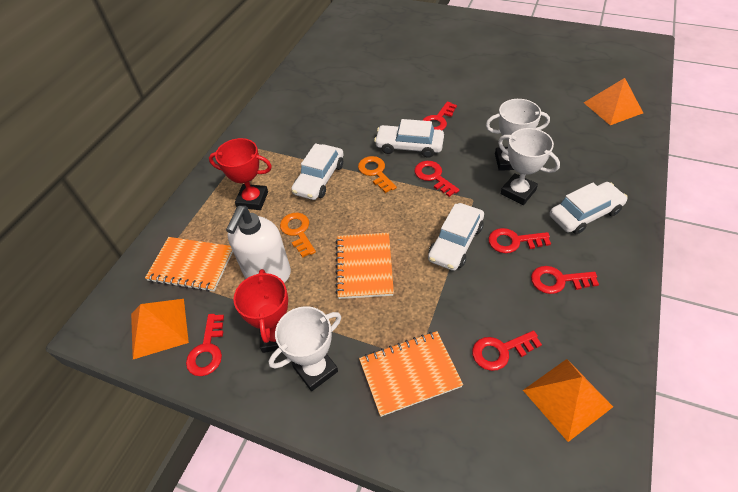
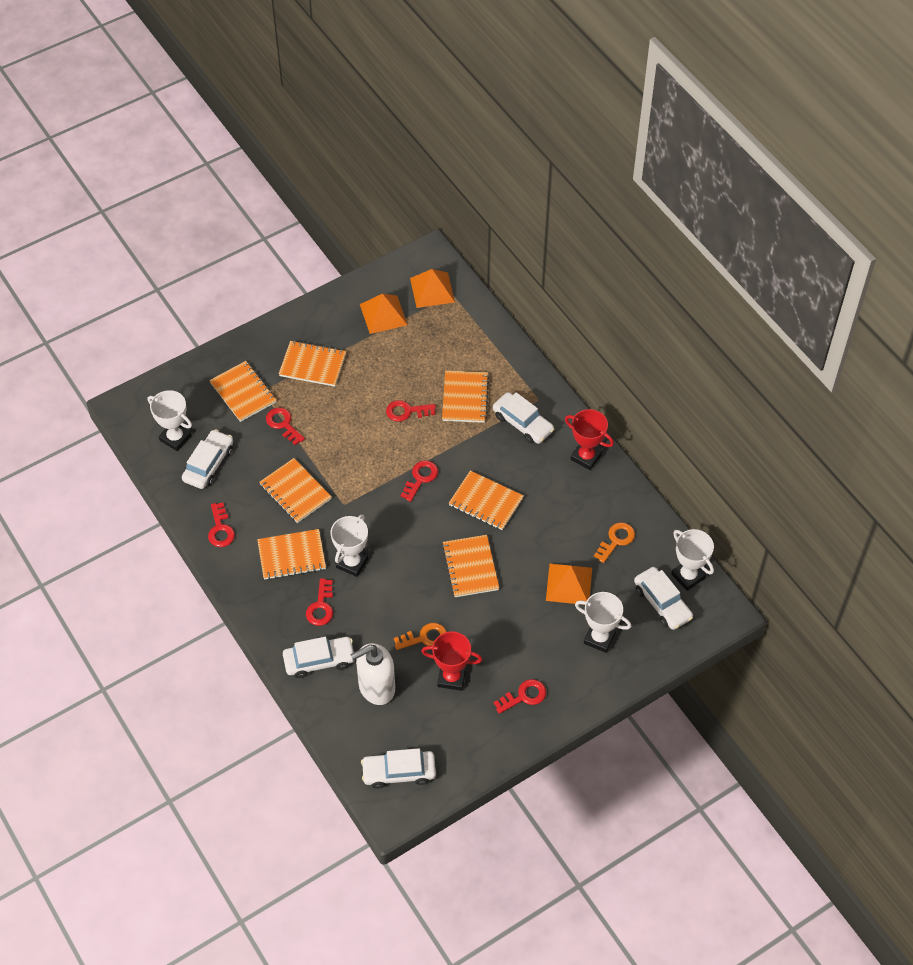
orange notebook: 3 -> 7
white car: 4 -> 5
white trophy: 3 -> 4

